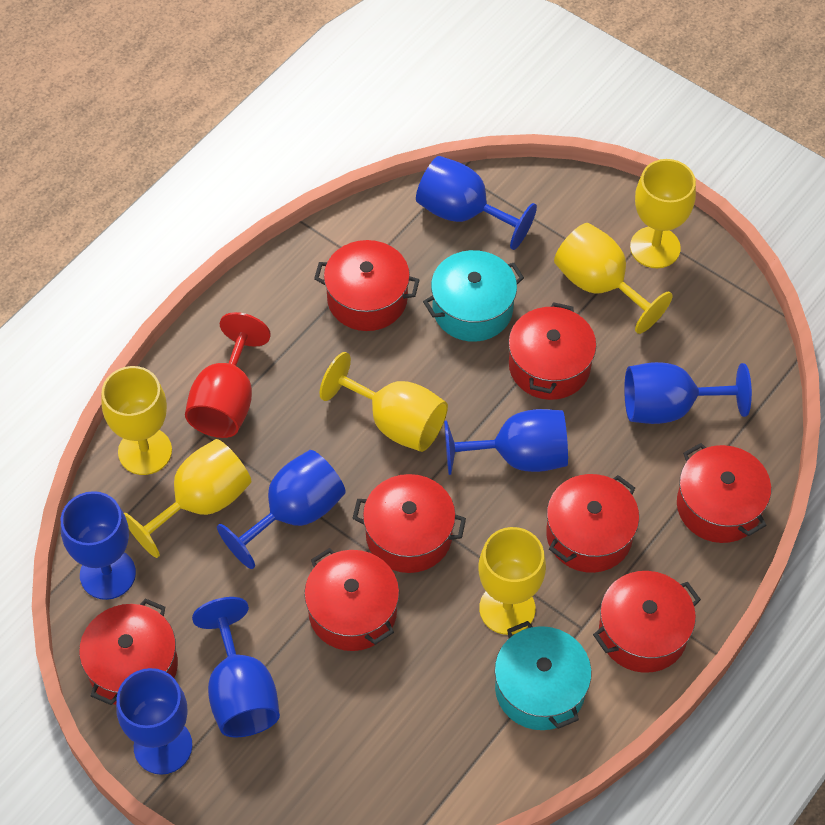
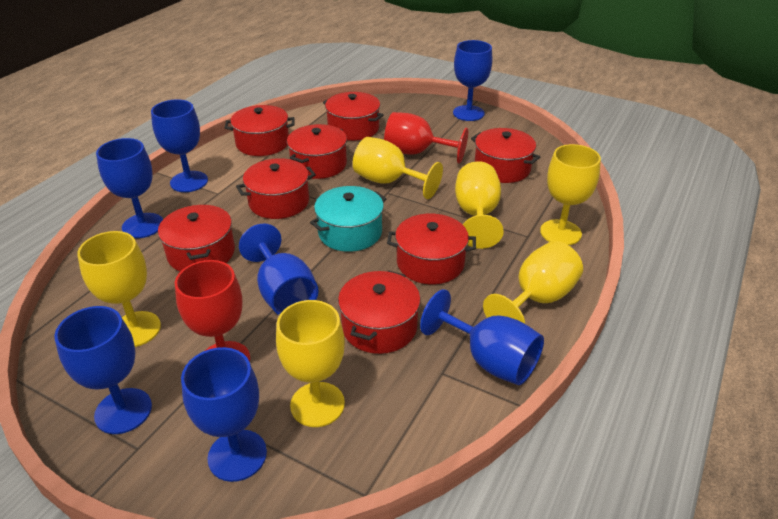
red goblet: 1 -> 2
turquoise pot: 2 -> 1

